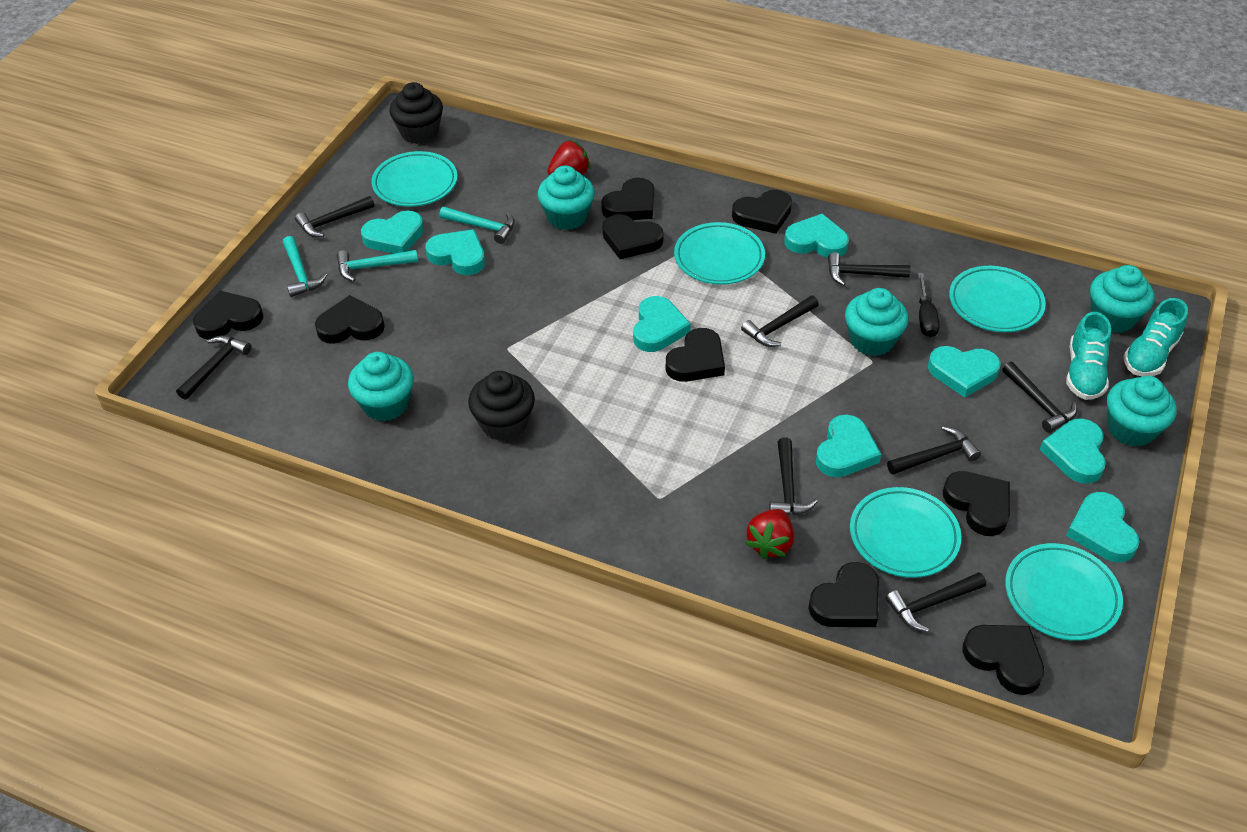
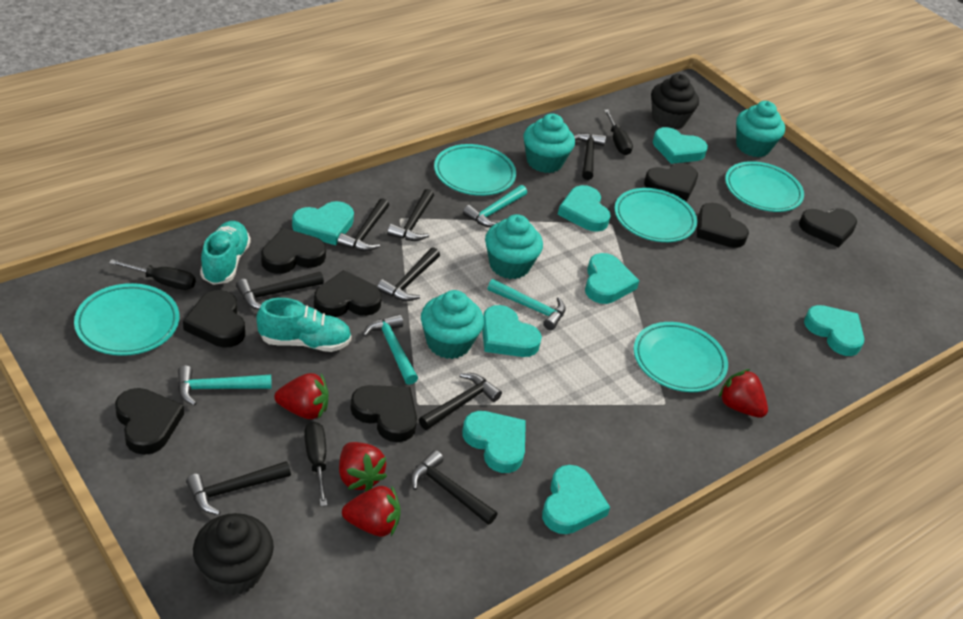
black heart: 9 -> 8
black screwdriver: 1 -> 3
red strawberry: 2 -> 4
turquoise cupcake: 5 -> 4
turquoise hammer: 3 -> 4

